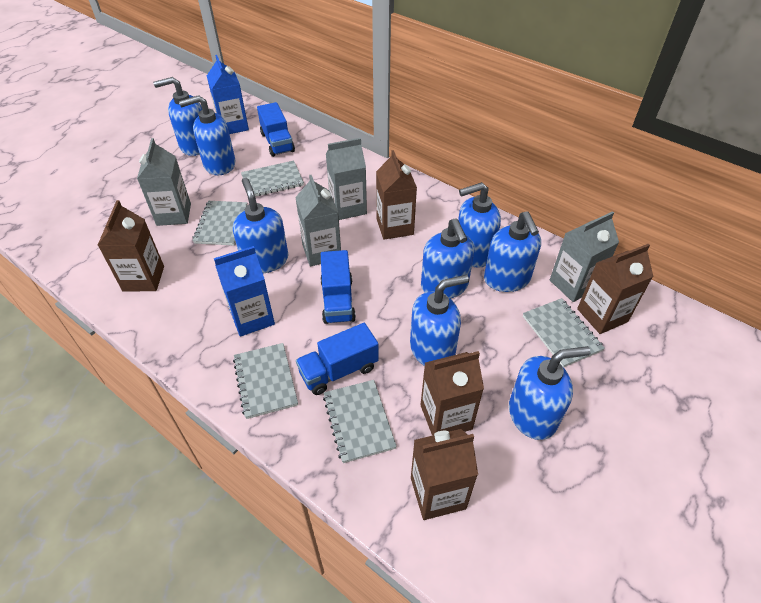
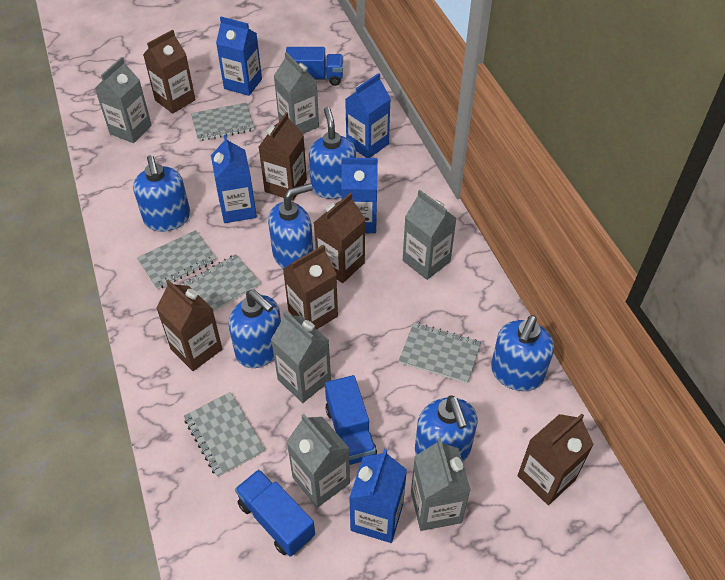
blue carton: 2 -> 5
blue soap dispenser: 8 -> 6
brown carton: 5 -> 6
grey carton: 4 -> 6

